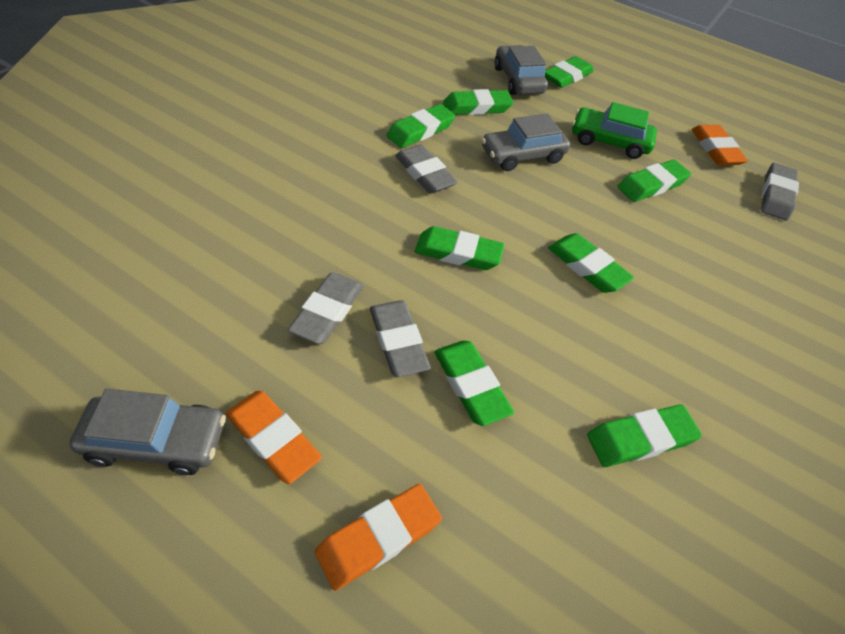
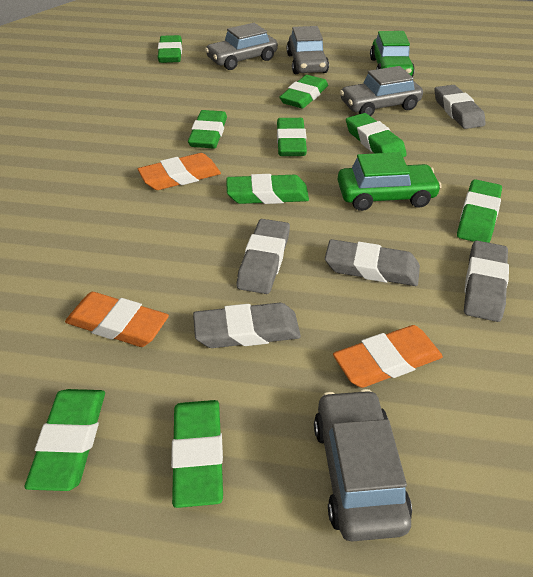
green car: 1 -> 2
green eraser: 8 -> 9
grey car: 3 -> 4
grey eraser: 4 -> 5

